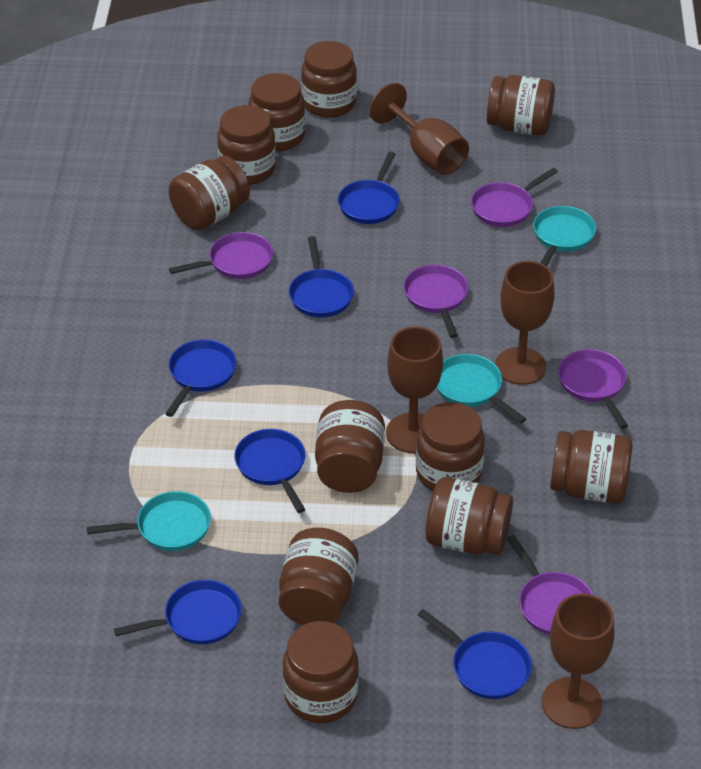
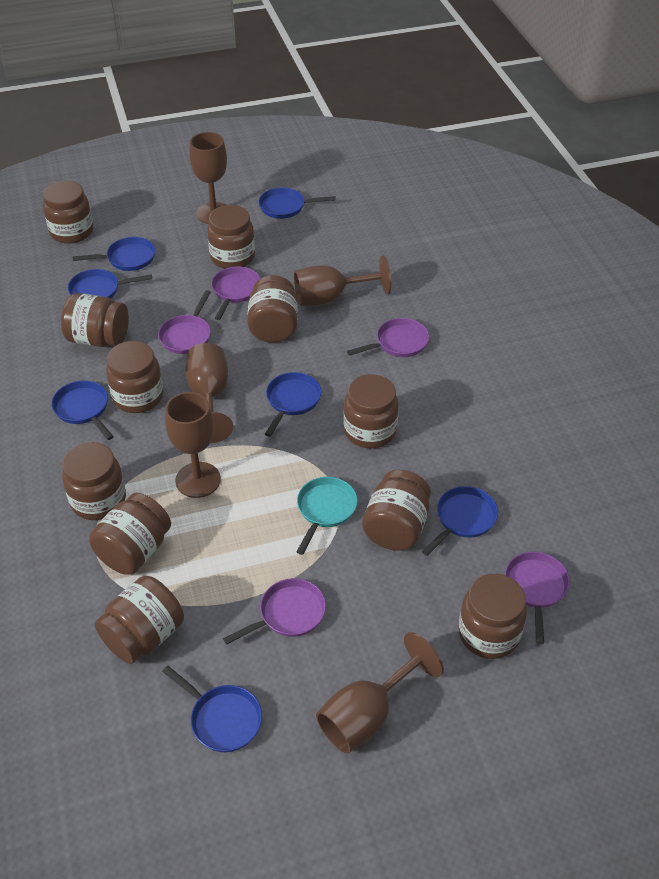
blue pan: 6 -> 7
brown goblet: 4 -> 5
turquoise pan: 3 -> 1

